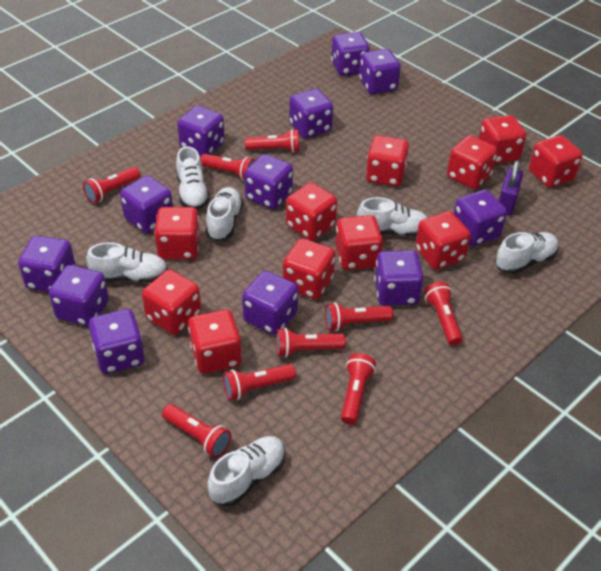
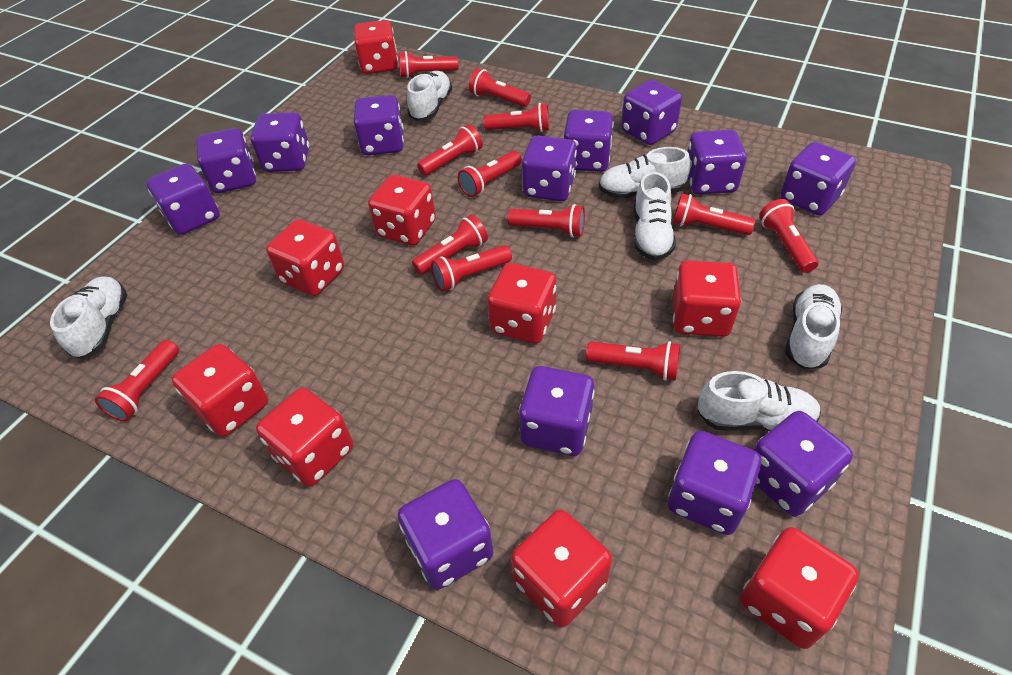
purple dice: 12 -> 13
purple padlock: 1 -> 0
red dice: 11 -> 9
red flashlight: 9 -> 12

